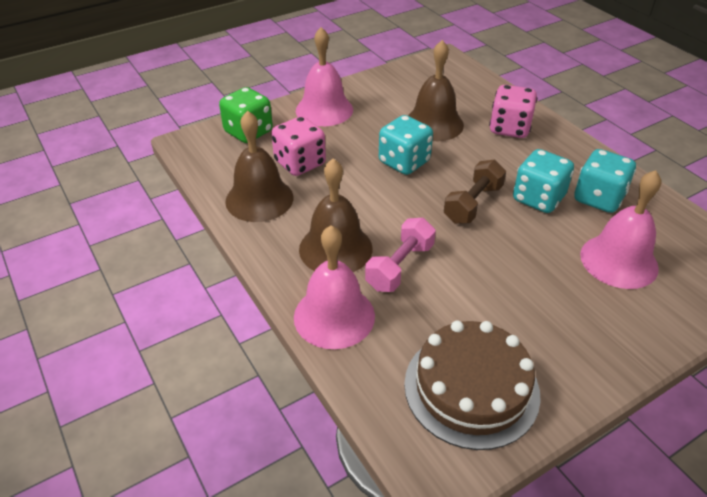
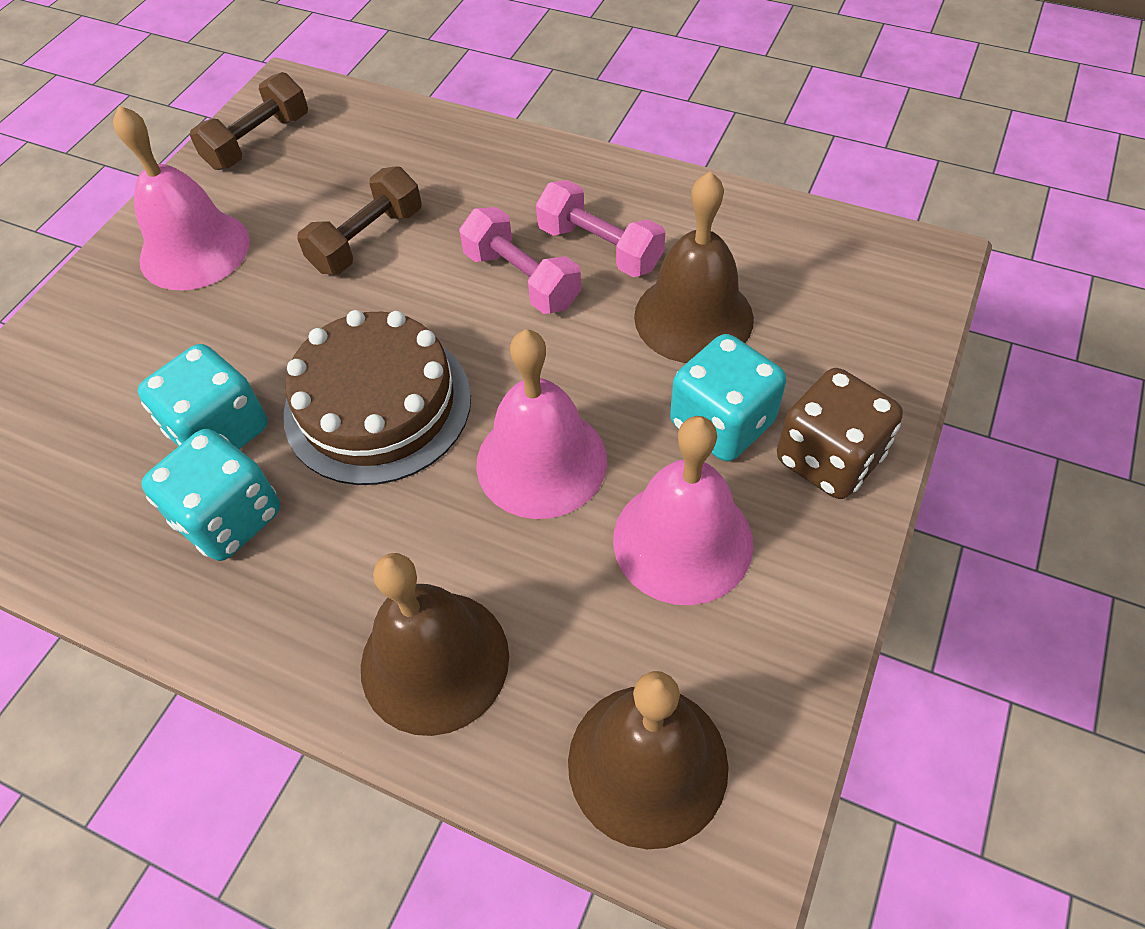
brown dice: 0 -> 1
brown dumbbell: 1 -> 2
green dice: 1 -> 0
pink dice: 2 -> 0
pink dumbbell: 1 -> 2

